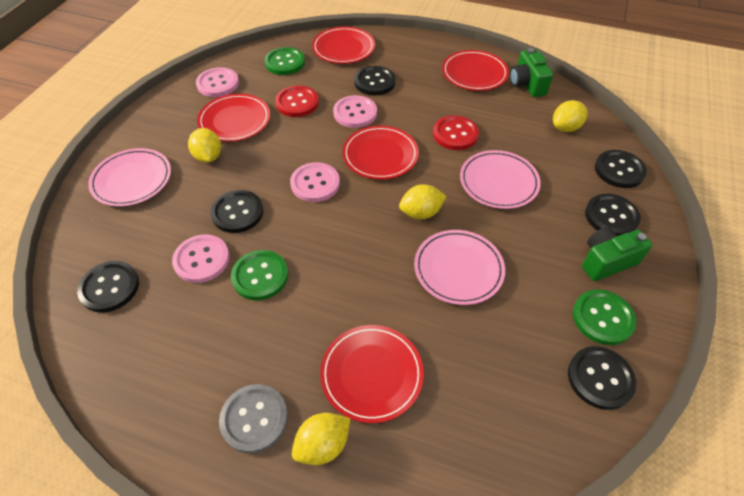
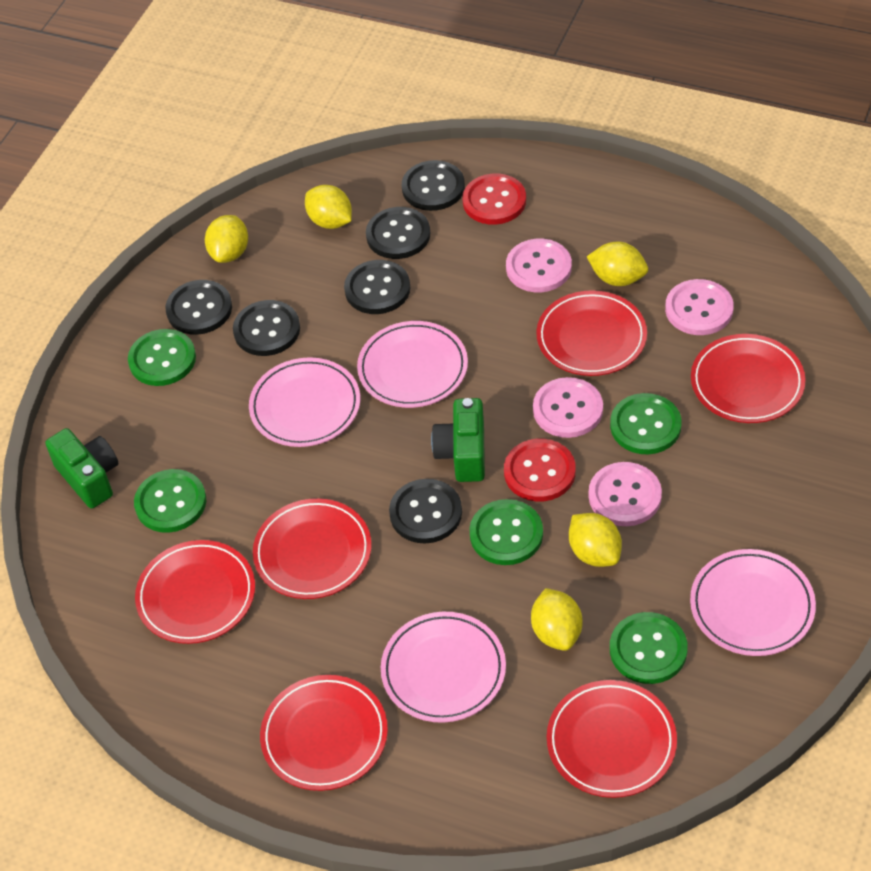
green button: 3 -> 5
grey button: 1 -> 0
pink plate: 3 -> 4
red plate: 5 -> 6
yellow lemon: 4 -> 5

